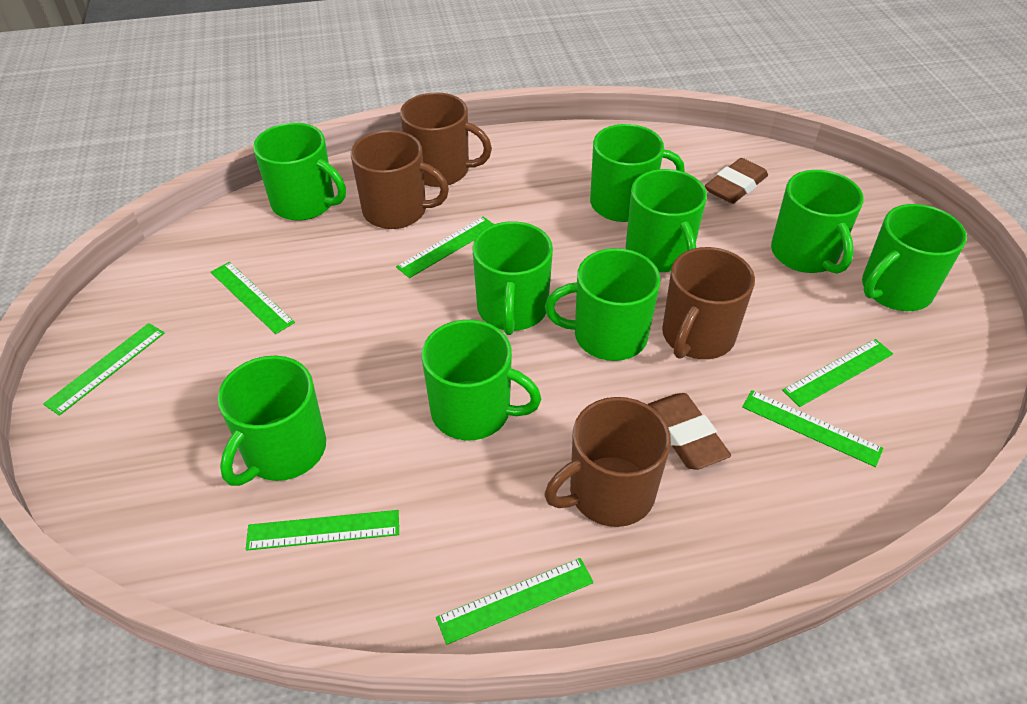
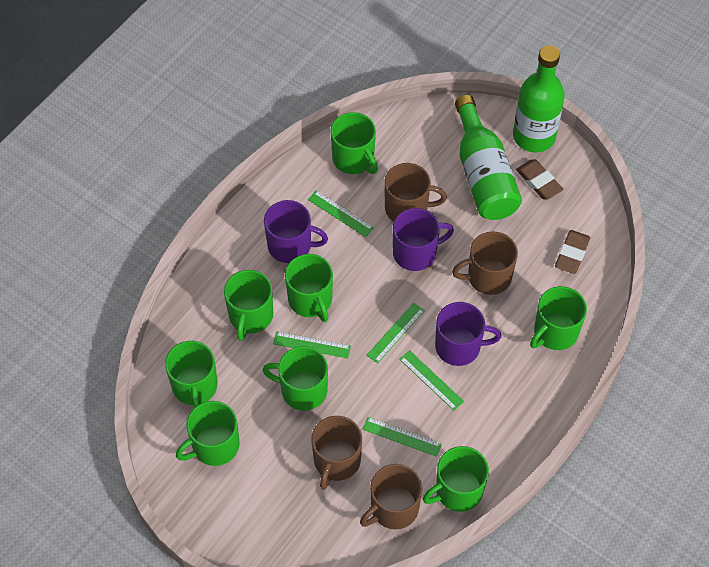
green bottle: 0 -> 2
green mug: 9 -> 8
green ruler: 7 -> 5
purple mug: 0 -> 3

